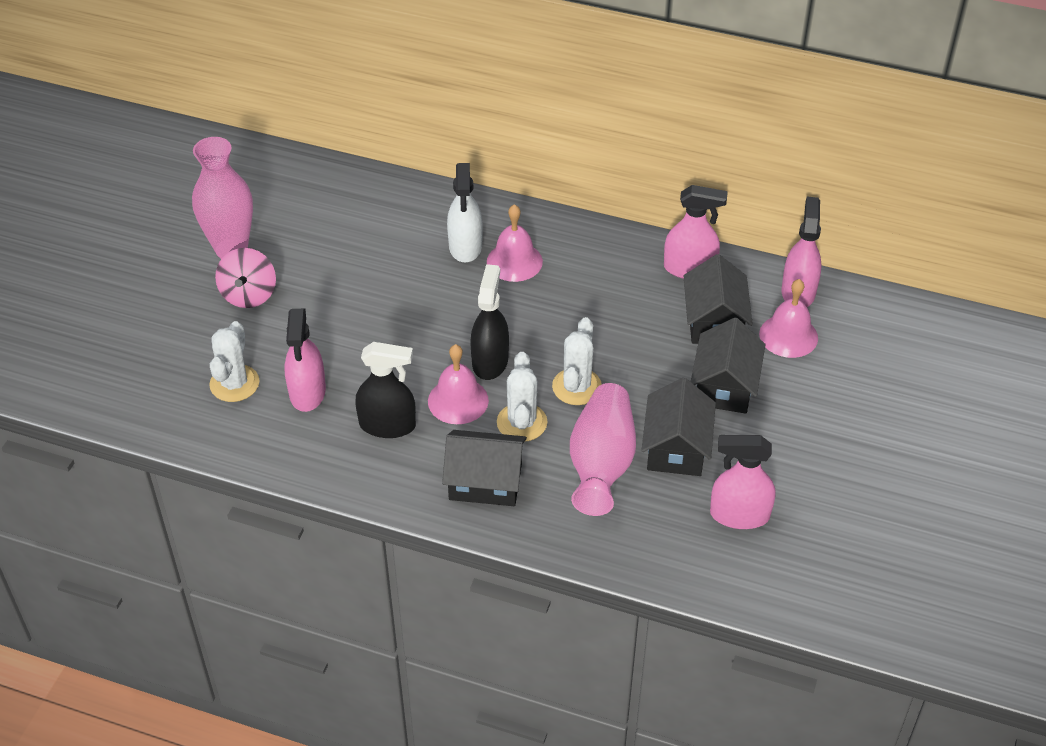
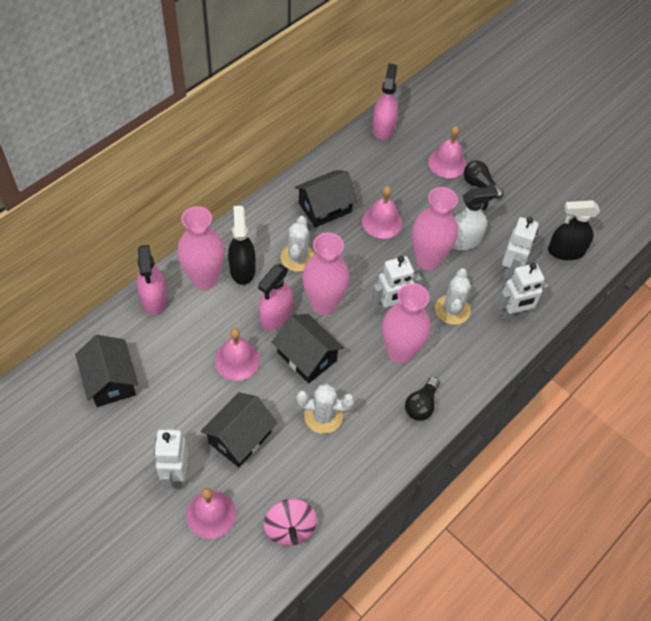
black light bulb: 0 -> 2
pink bell: 3 -> 4
pink spray bottle: 4 -> 3
pink vase: 2 -> 4
white robot: 0 -> 4

